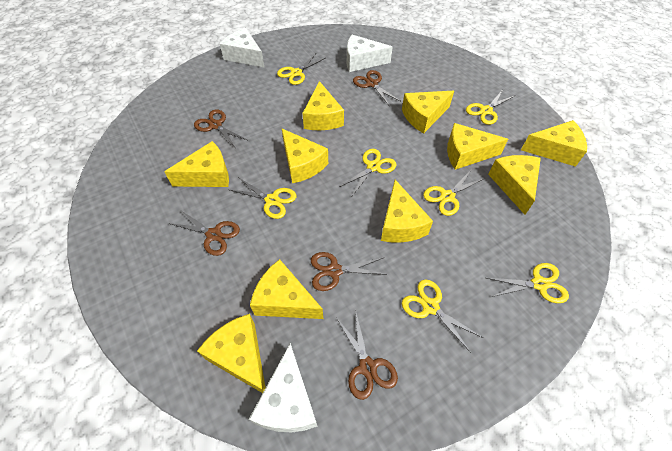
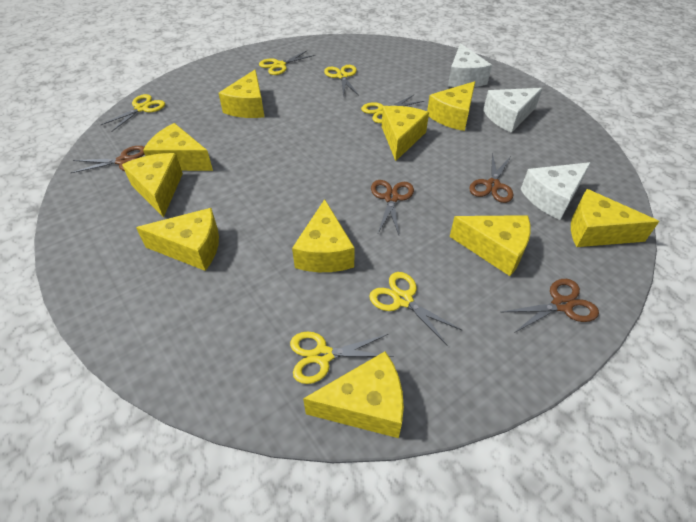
brown scissors: 5 -> 4
yellow scissors: 7 -> 6

